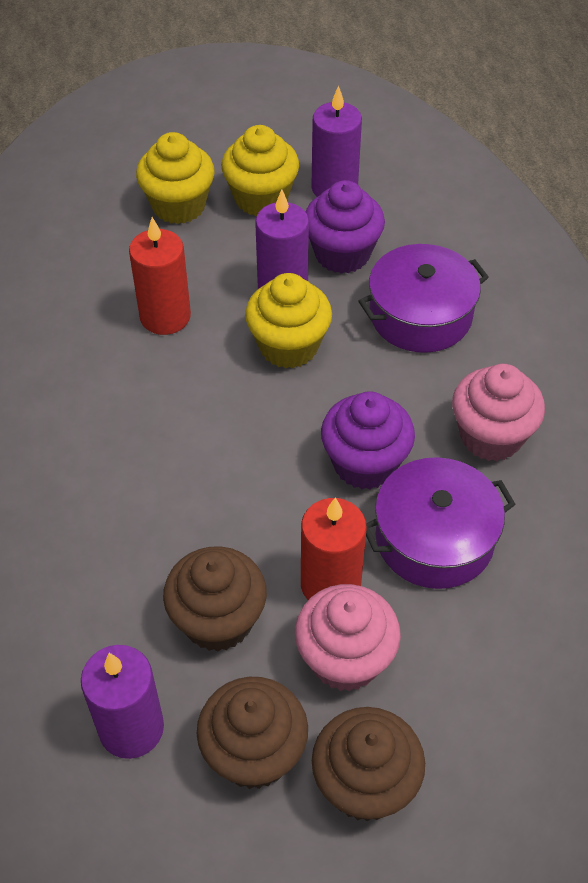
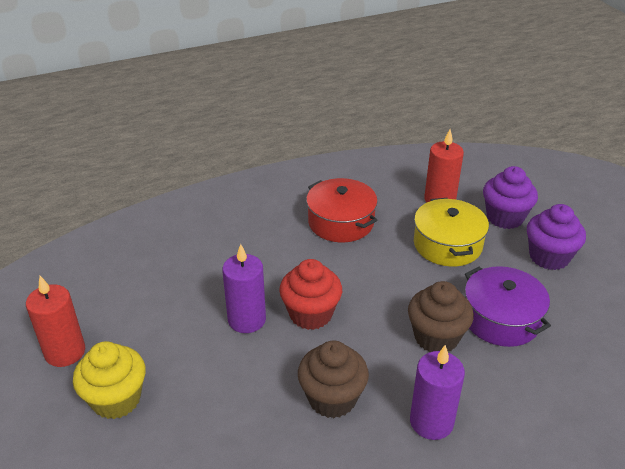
brown cupcake: 3 -> 2
pink cupcake: 2 -> 0
purple candle: 3 -> 2
purple pot: 2 -> 1
red cupcake: 0 -> 1
red pot: 0 -> 1
yellow cupcake: 3 -> 1
yellow pot: 0 -> 1

